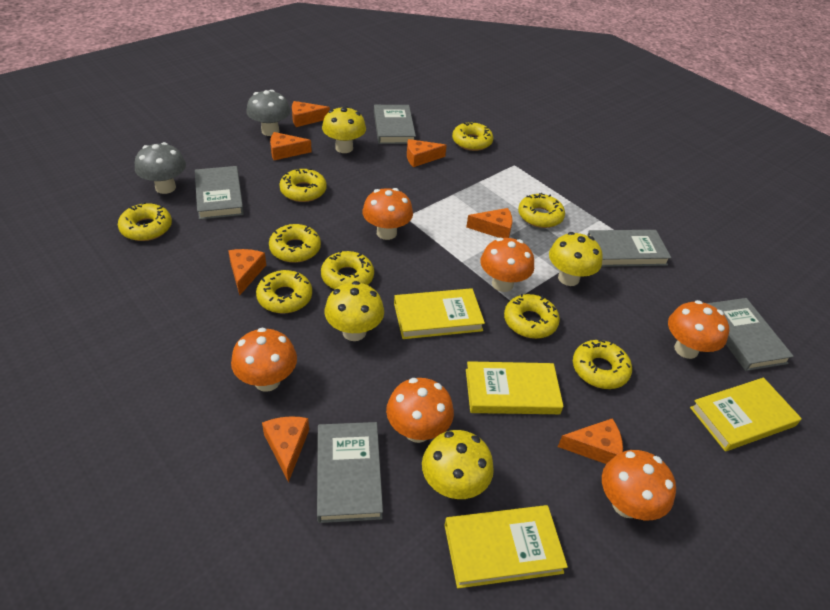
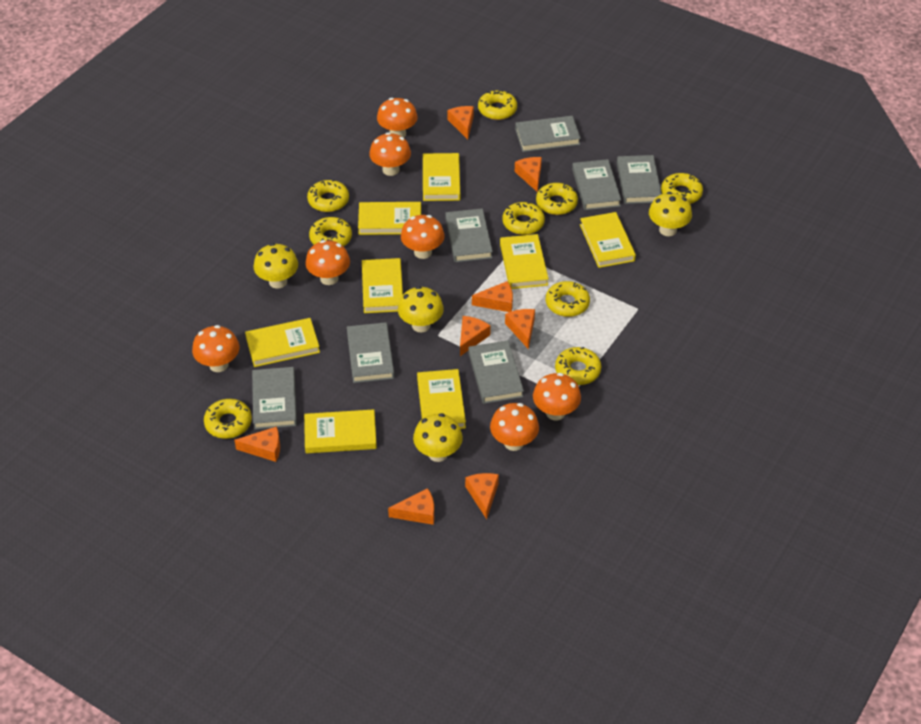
grey book: 5 -> 7
grey mushroom: 2 -> 0
orange cheese: 7 -> 8
orange mushroom: 6 -> 7
yellow book: 4 -> 8

